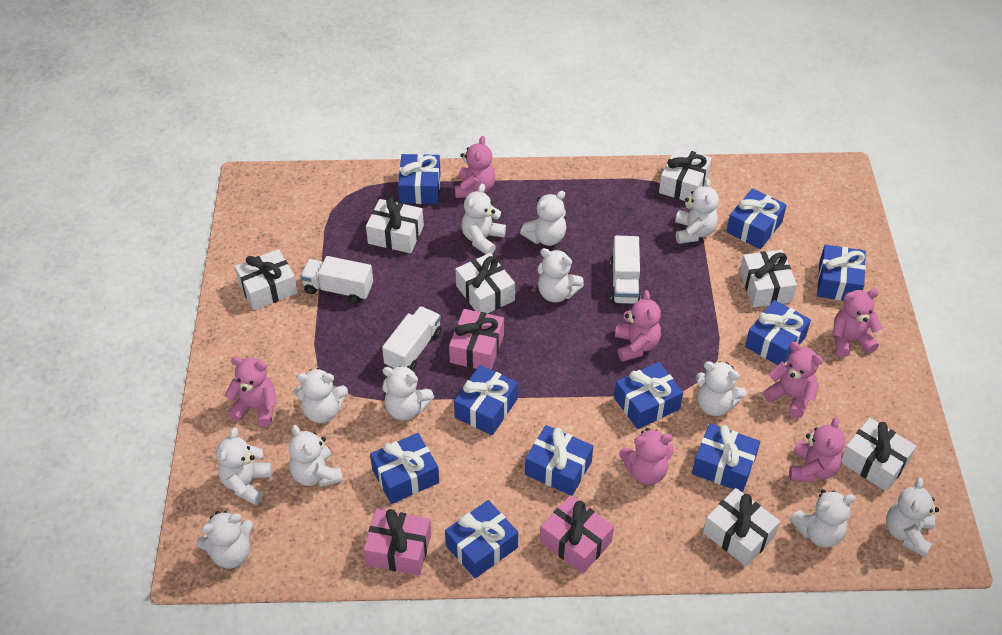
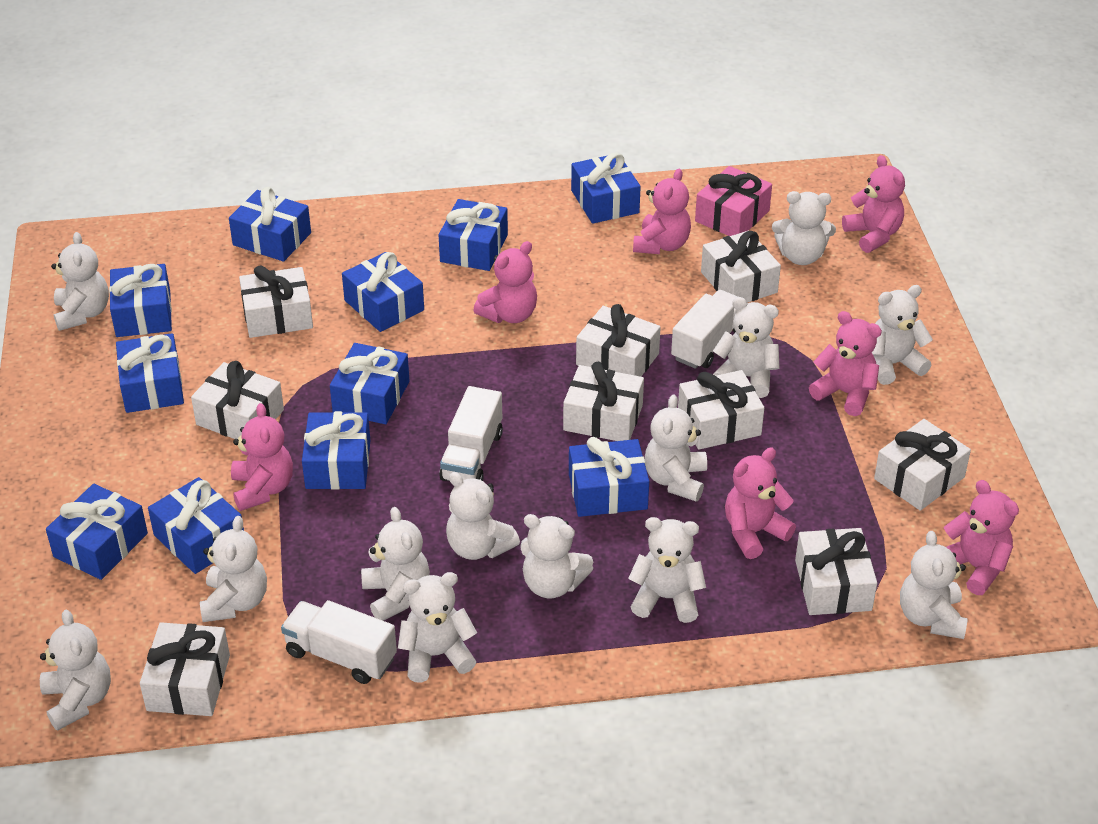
blue gift: 10 -> 11
pink gift: 3 -> 1
white gift: 7 -> 9
white teddy bear: 12 -> 13

